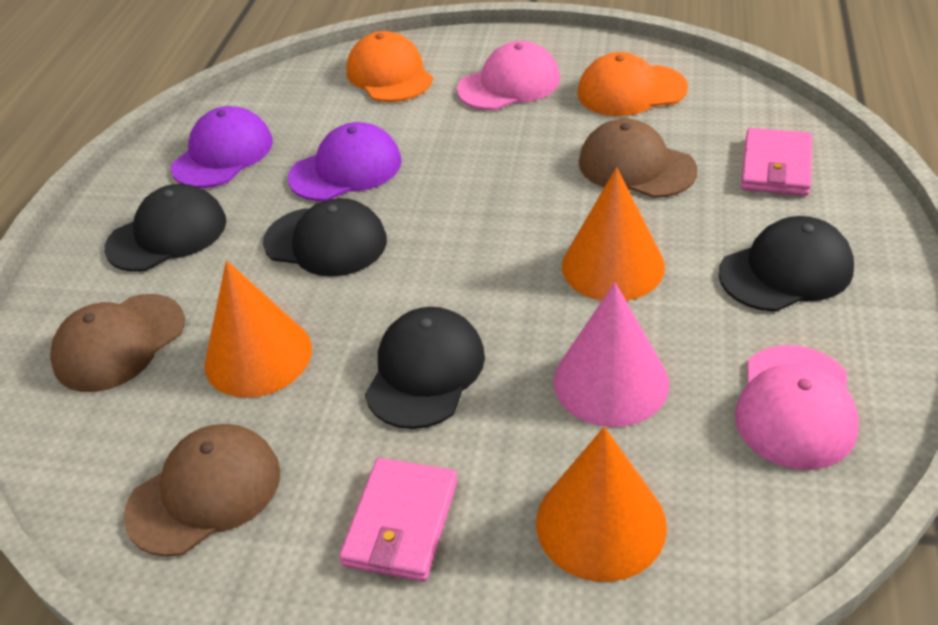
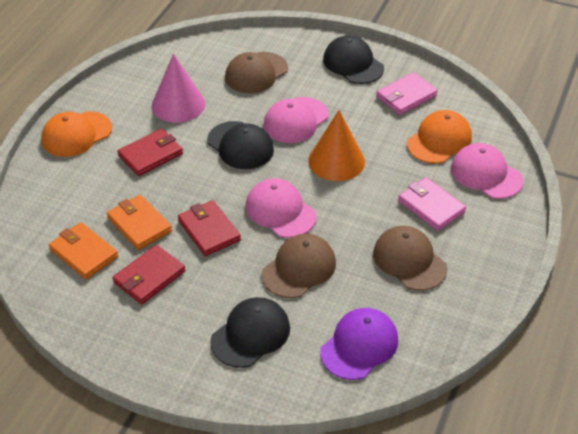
black cap: 4 -> 3
orange cone: 3 -> 1
orange wallet: 0 -> 2
pink cap: 2 -> 3
purple cap: 2 -> 1
red wallet: 0 -> 3

